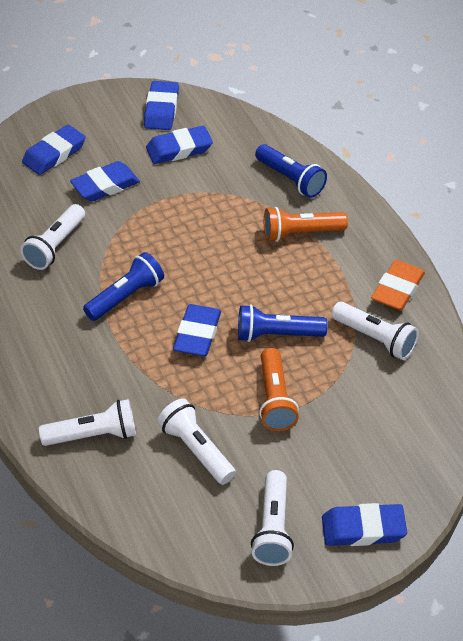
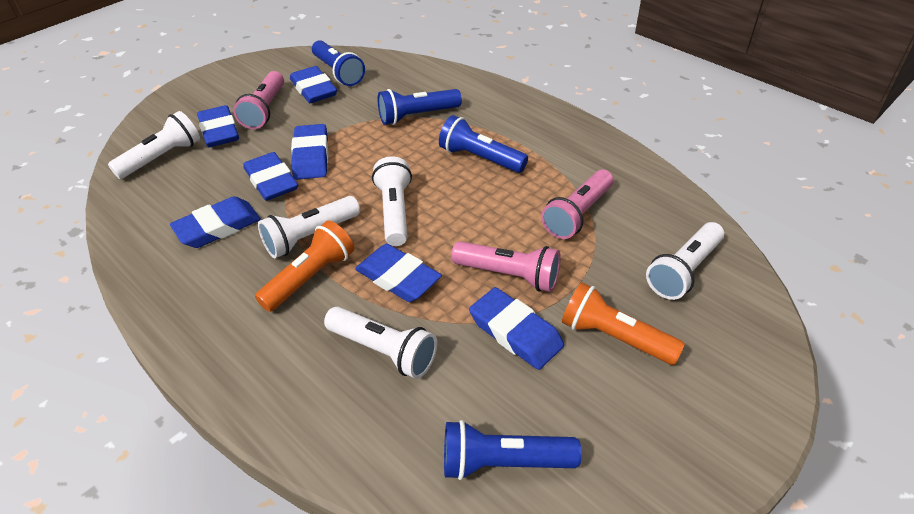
blue eraser: 6 -> 7
blue flashlight: 3 -> 4
orange eraser: 1 -> 0
pink flashlight: 0 -> 3

